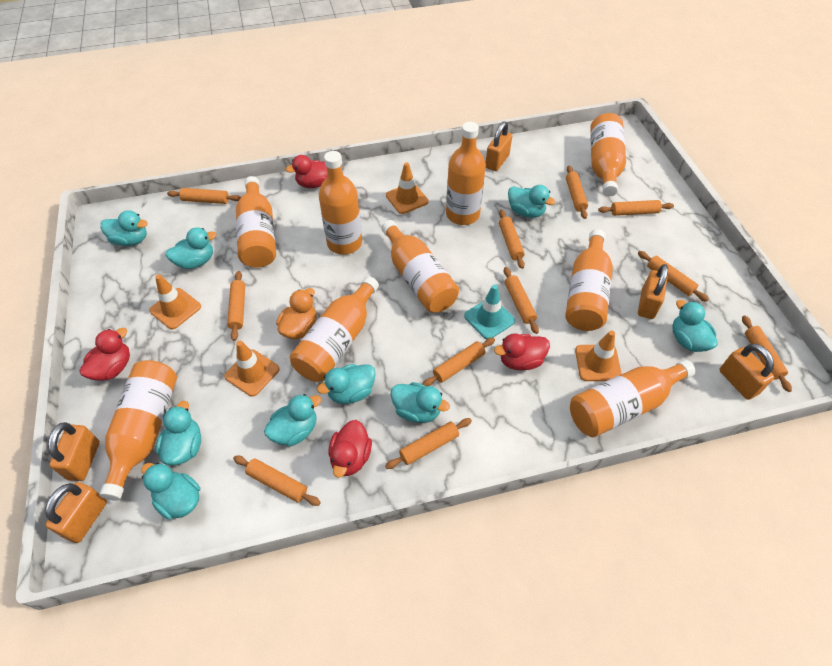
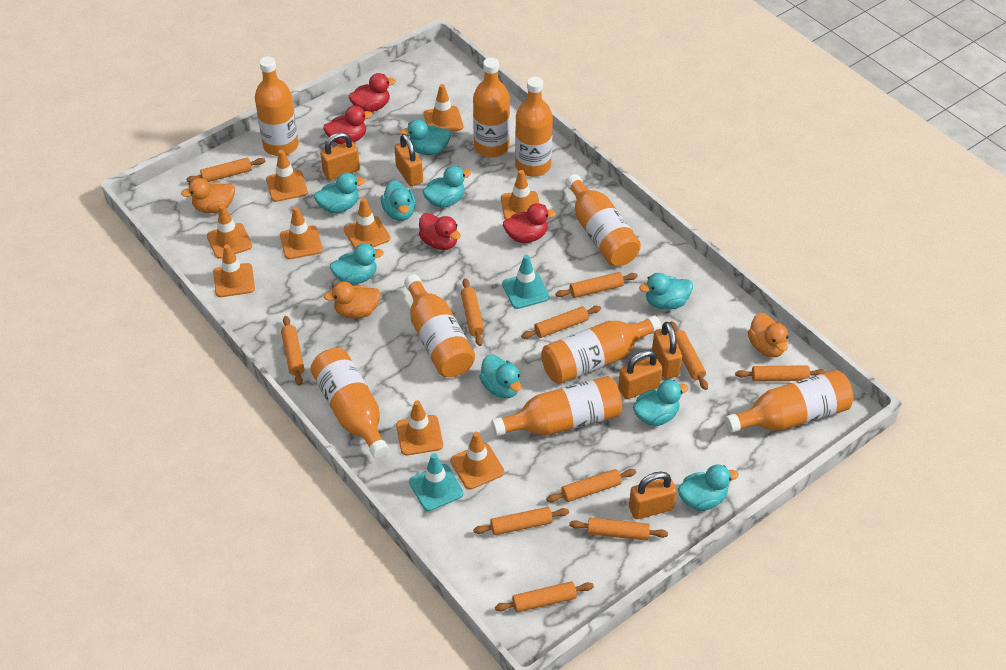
orange duck: 1 -> 3
orange traffic cone: 4 -> 9
turquoise traffic cone: 1 -> 2

